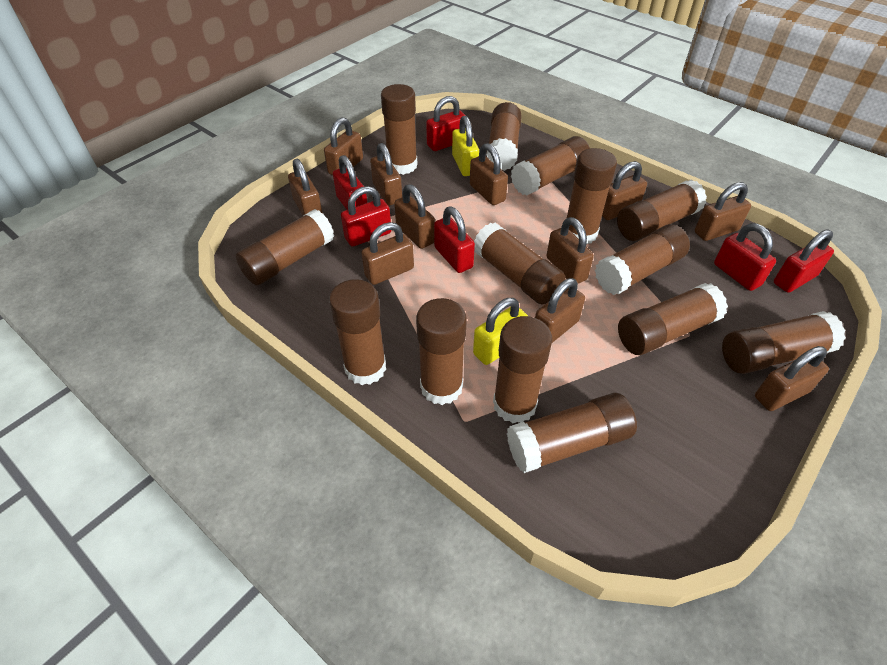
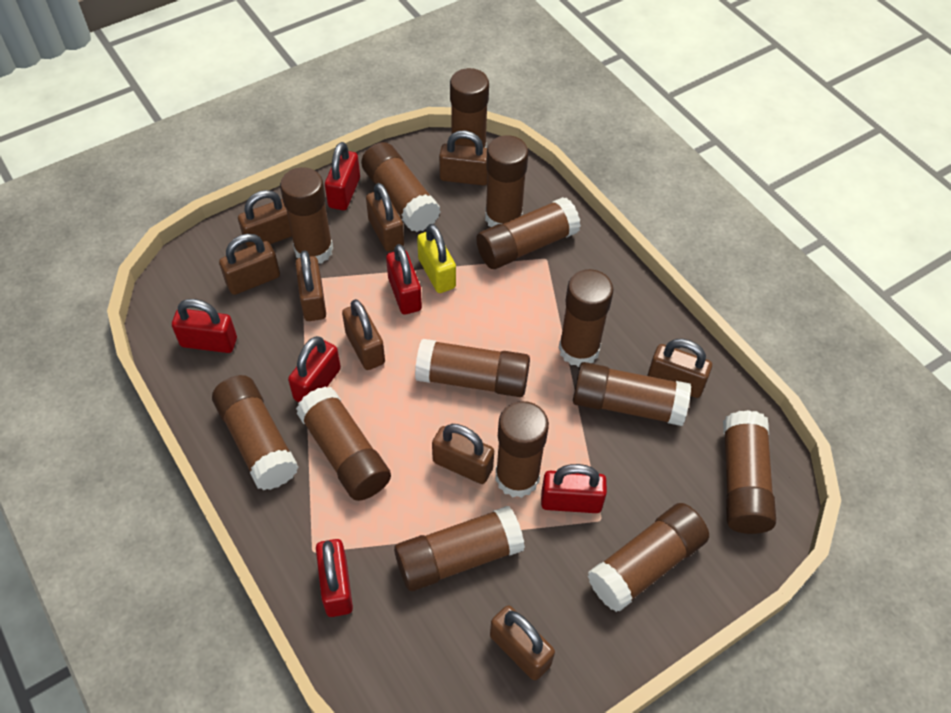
brown padlock: 11 -> 9
yellow padlock: 2 -> 1

